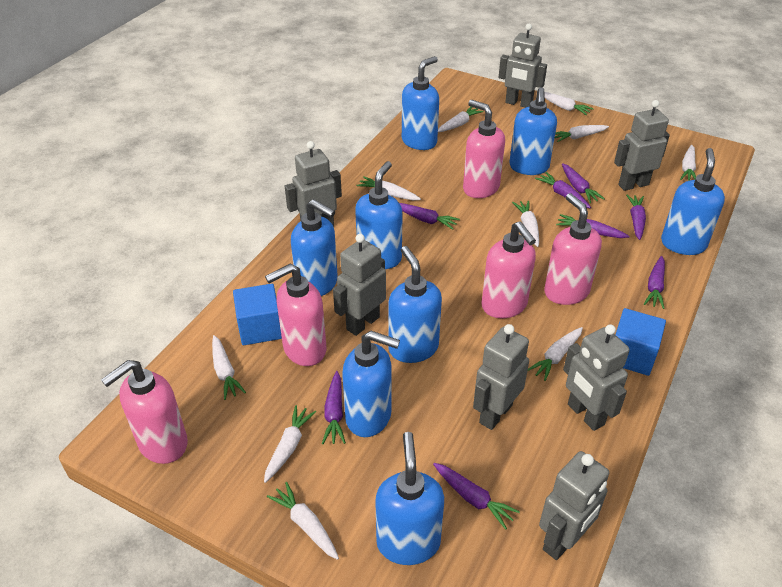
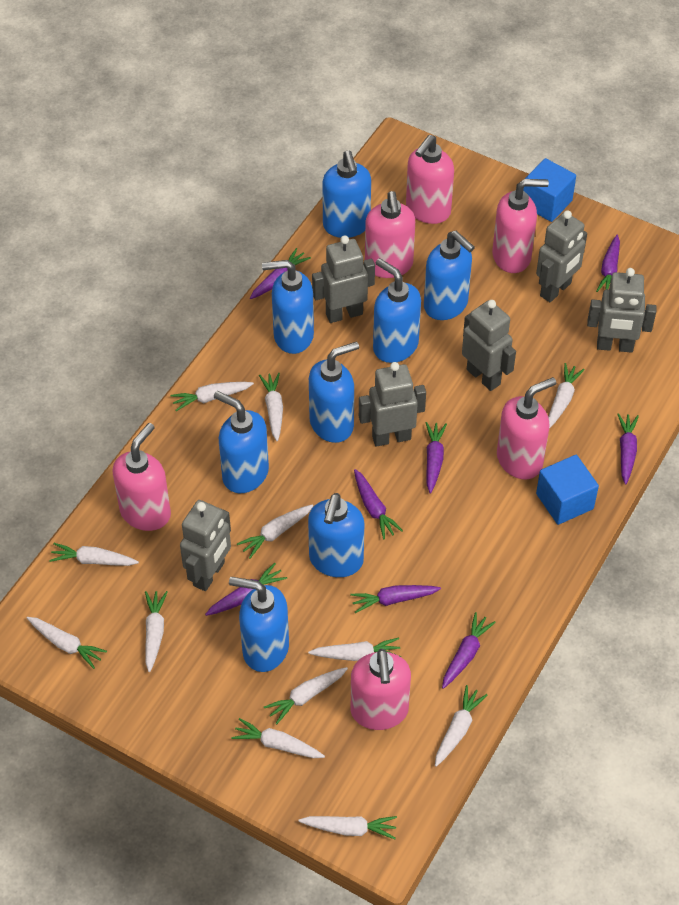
grey robot: 7 -> 6
pink soap dispenser: 5 -> 6
white carrot: 10 -> 12

